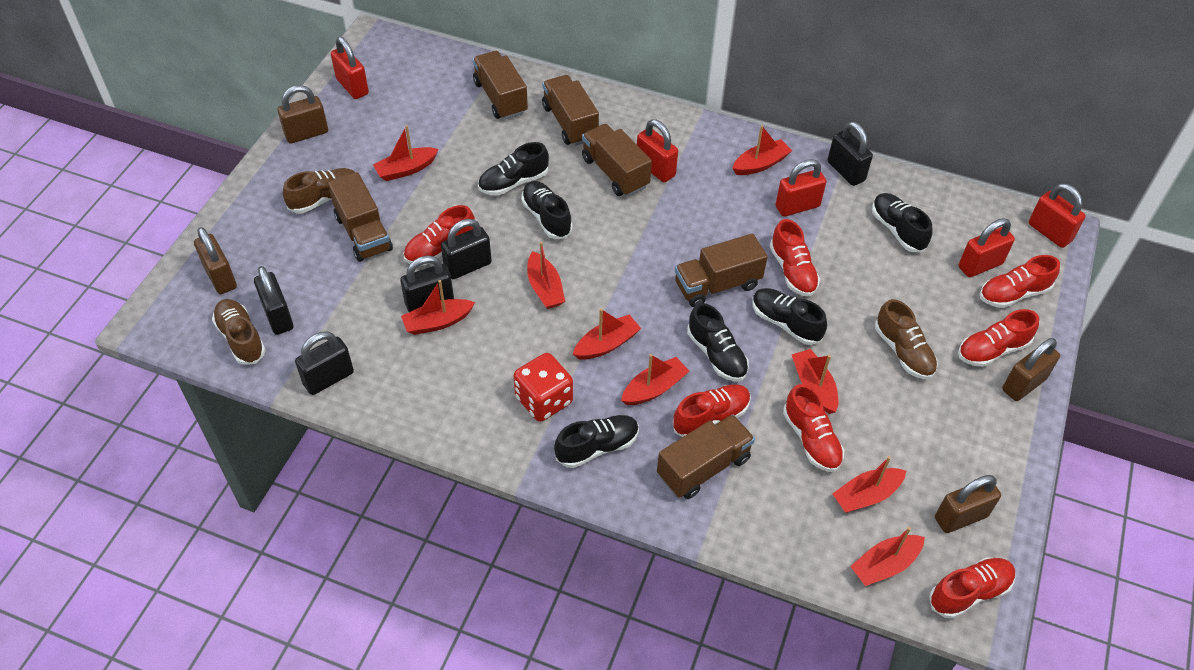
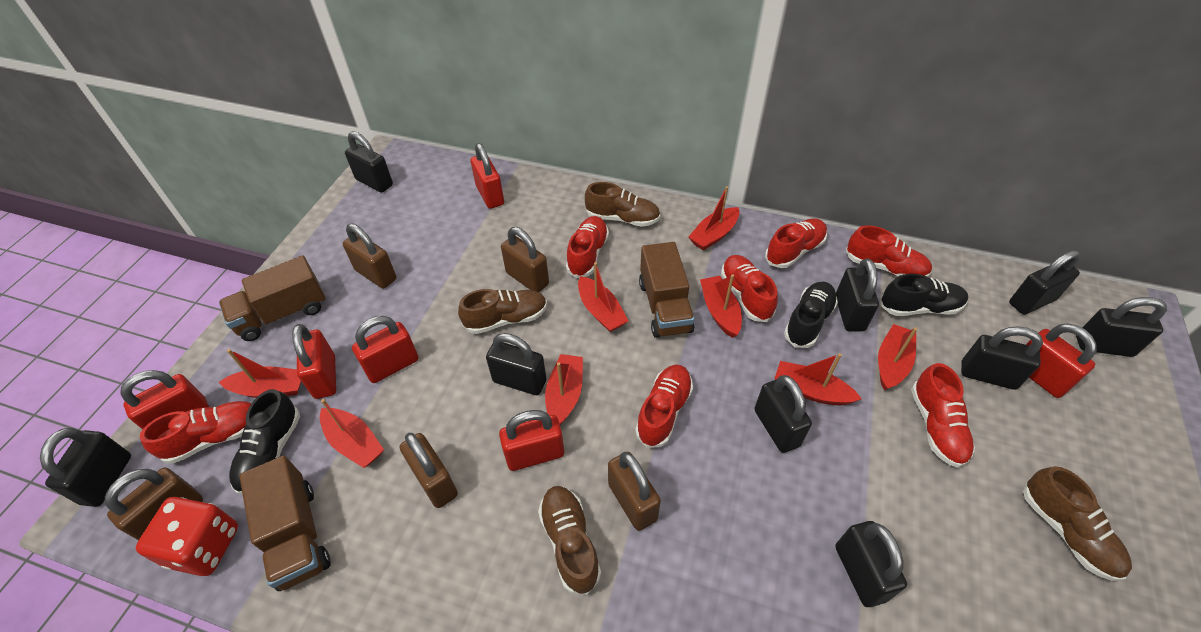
black padlock: 5 -> 9
black shoe: 6 -> 3
brown padlock: 4 -> 5
brown shoe: 3 -> 4
brown truck: 6 -> 3
red boat: 9 -> 8
red padlock: 5 -> 6

